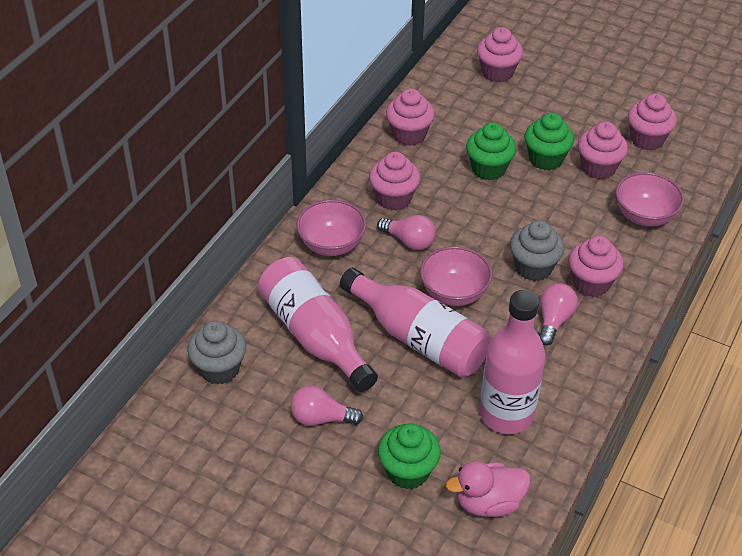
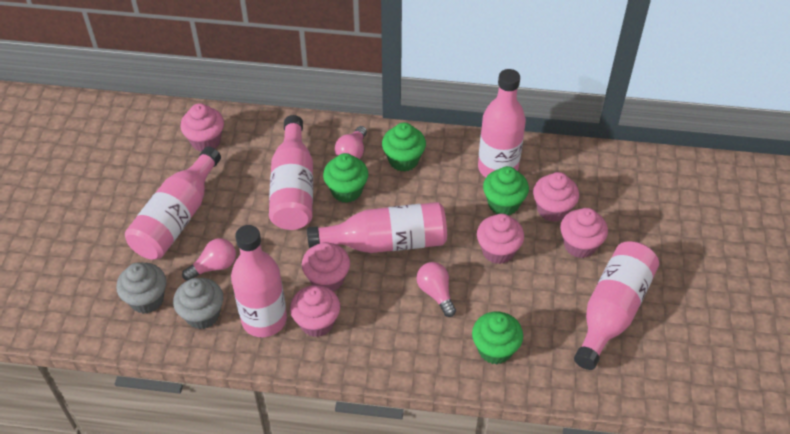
green cupcake: 3 -> 4
pink bottle: 3 -> 6
pink bowl: 3 -> 0
pink duck: 1 -> 0

